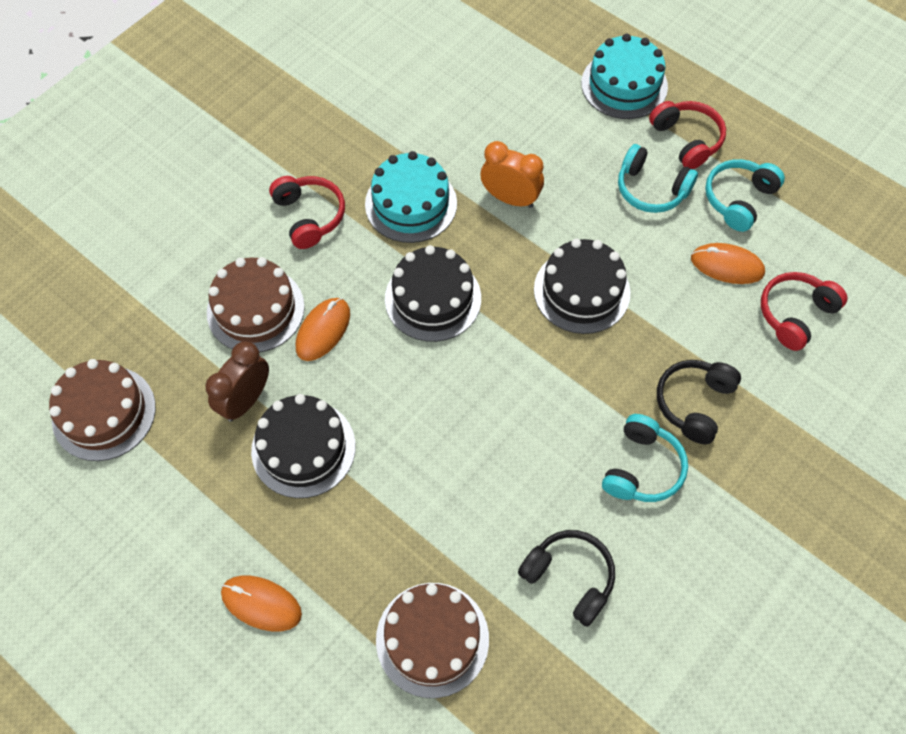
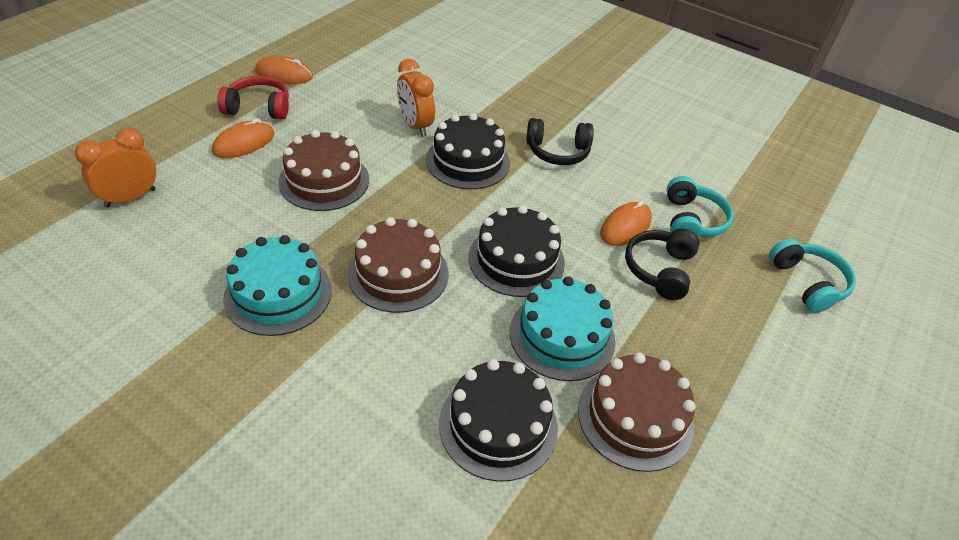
brown clock: 1 -> 0
orange clock: 1 -> 2
red headphones: 3 -> 1
turquoise headphones: 3 -> 2

